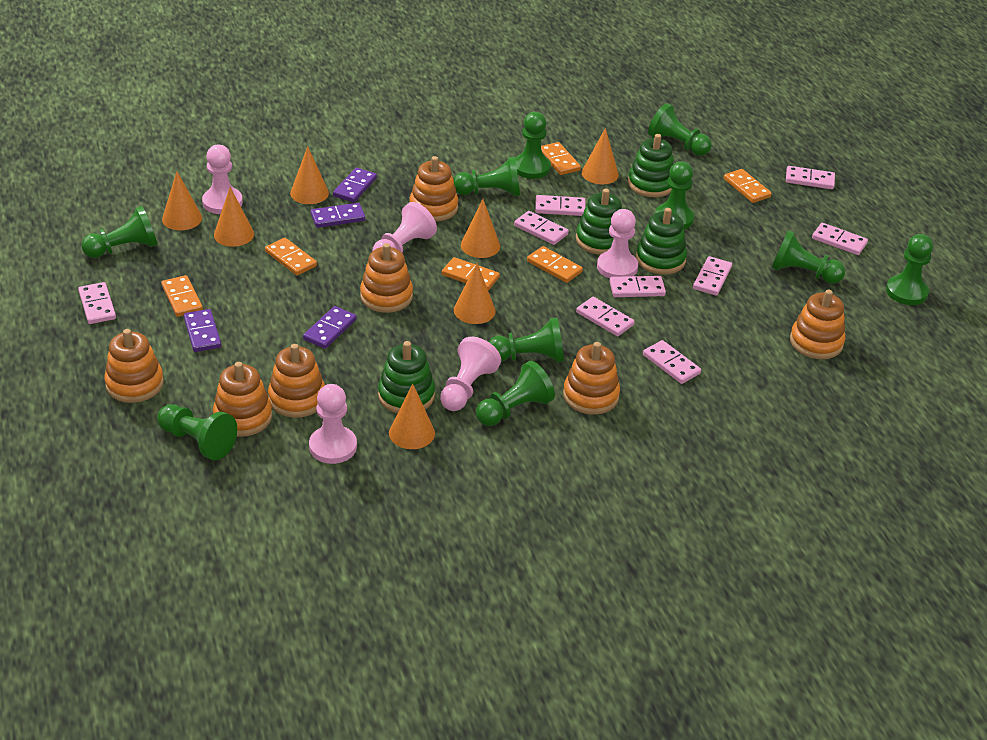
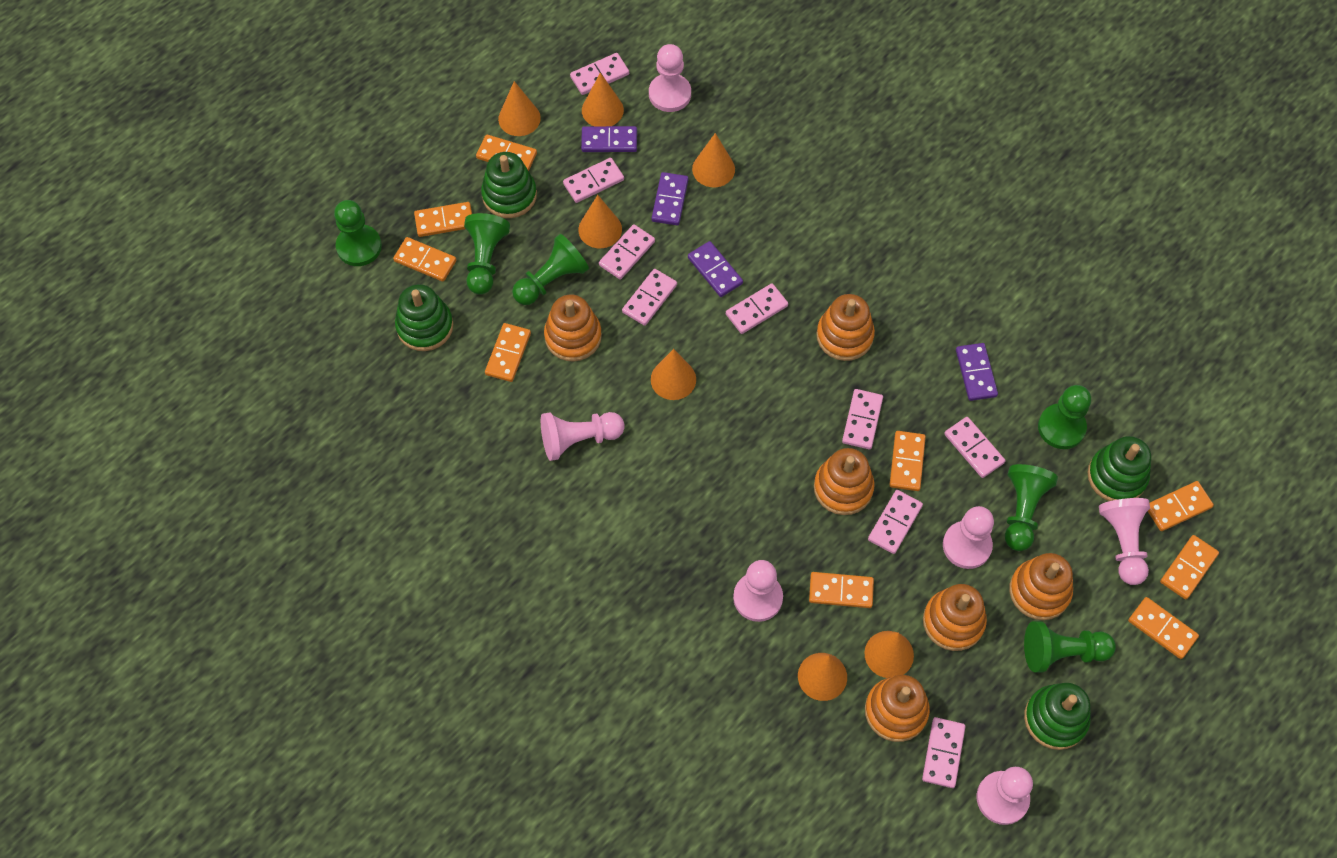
green pawn: 10 -> 6
orange domino: 6 -> 9
orange stacking toy: 7 -> 6
pink pawn: 5 -> 6

